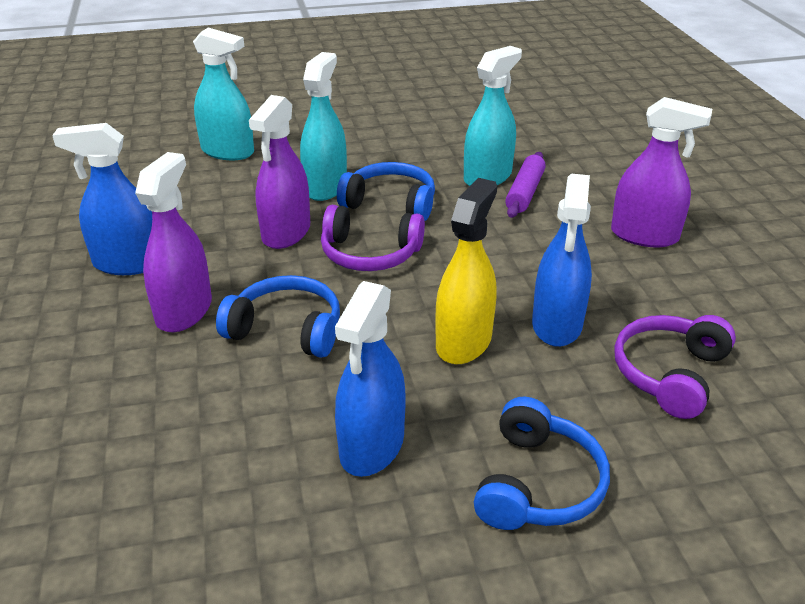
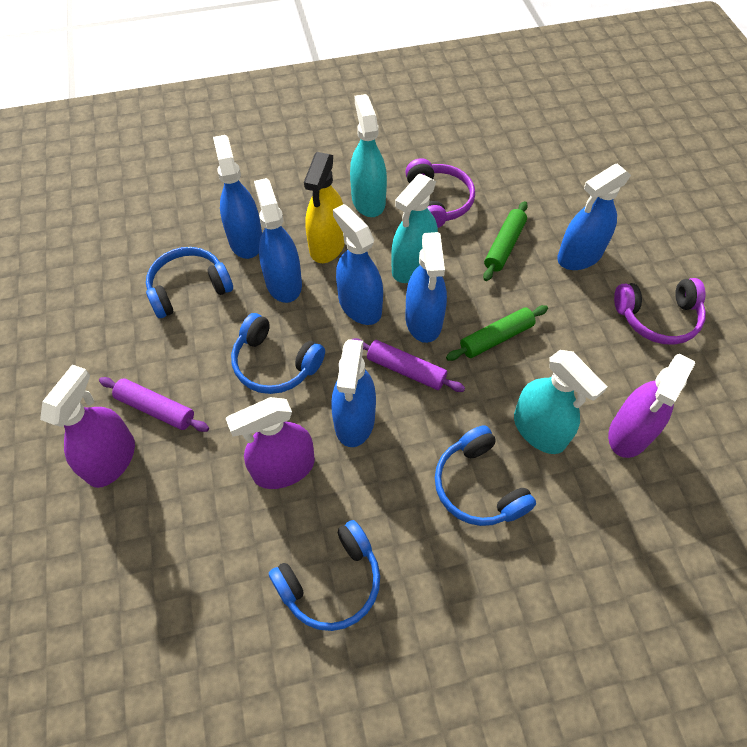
blue headphones: 3 -> 4
blue spray bottle: 3 -> 6
green rolling pin: 0 -> 2
purple rolling pin: 1 -> 2

